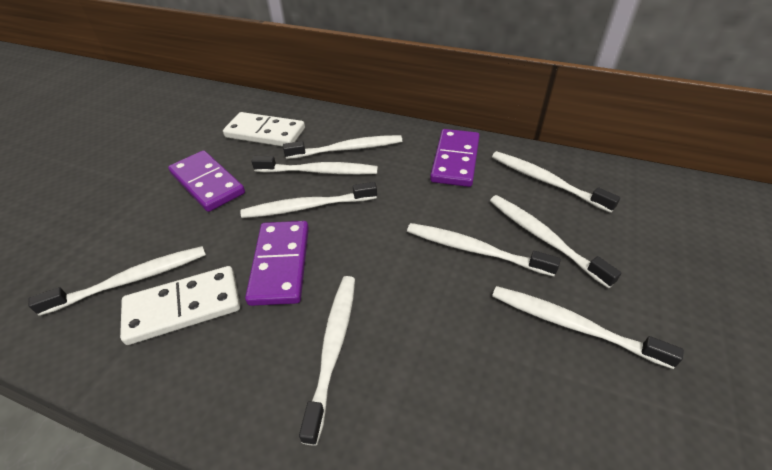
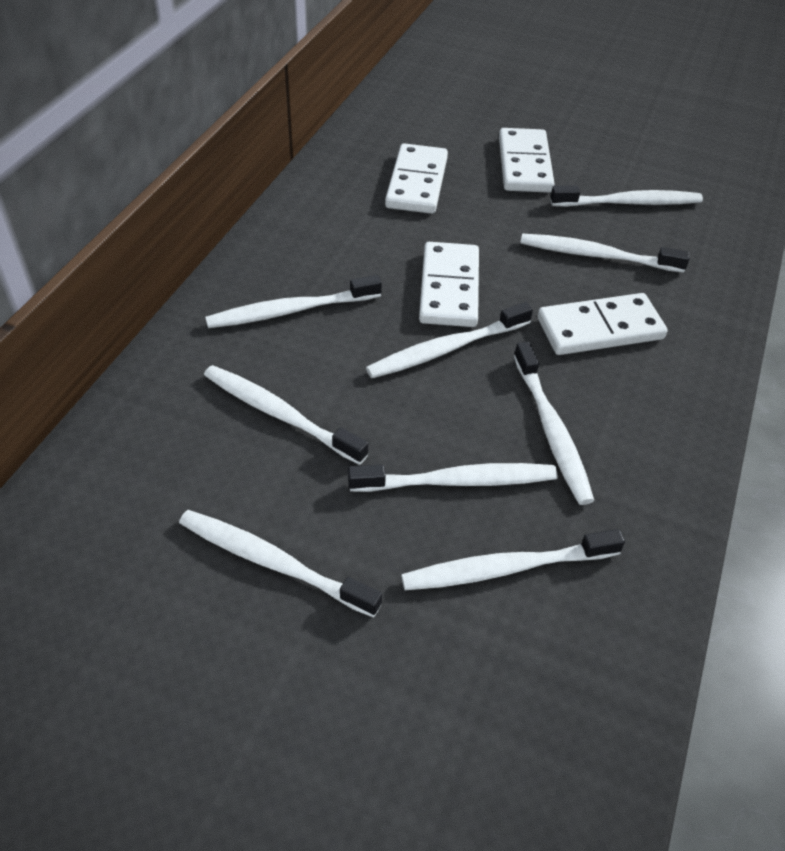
purple domino: 3 -> 0
white domino: 2 -> 4

